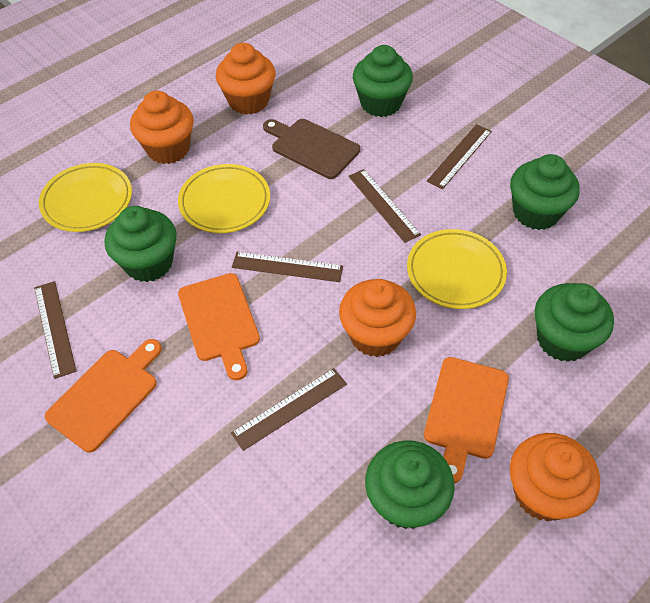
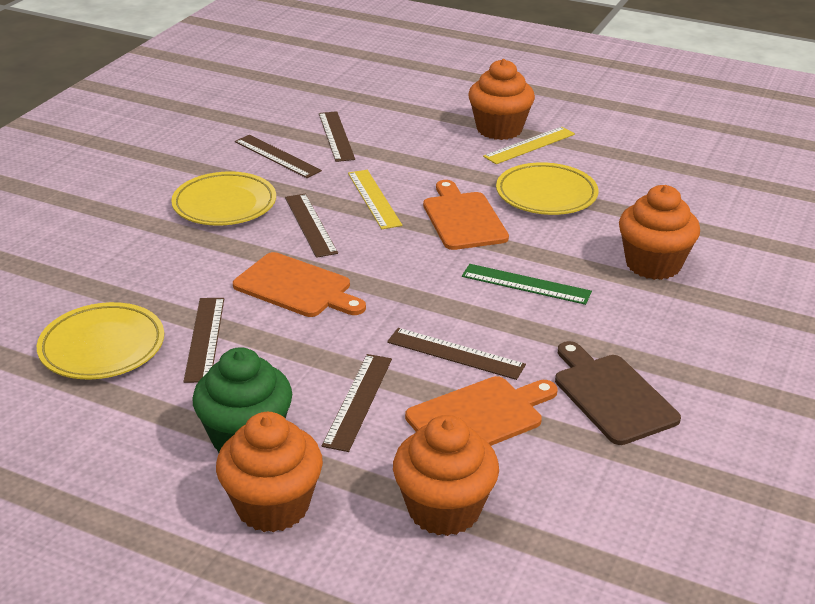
brown ruler: 5 -> 6
green cupcake: 5 -> 1
green ruler: 0 -> 1
yellow ruler: 0 -> 2

